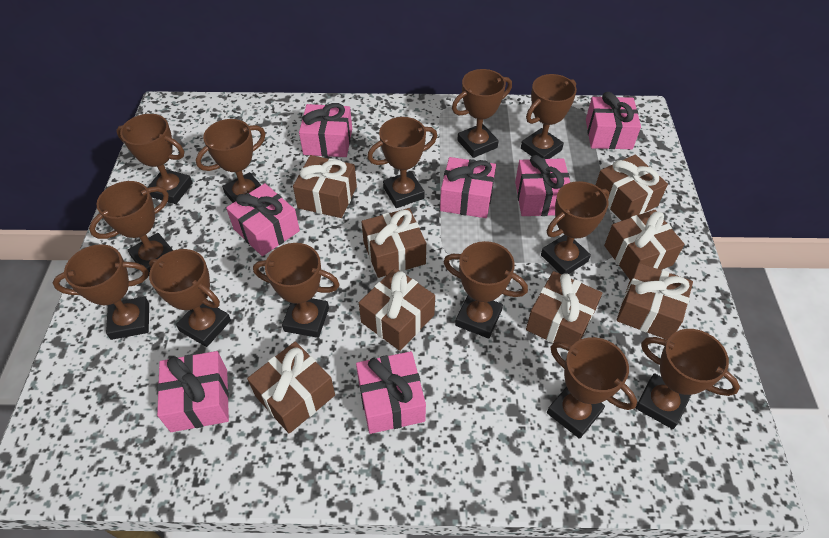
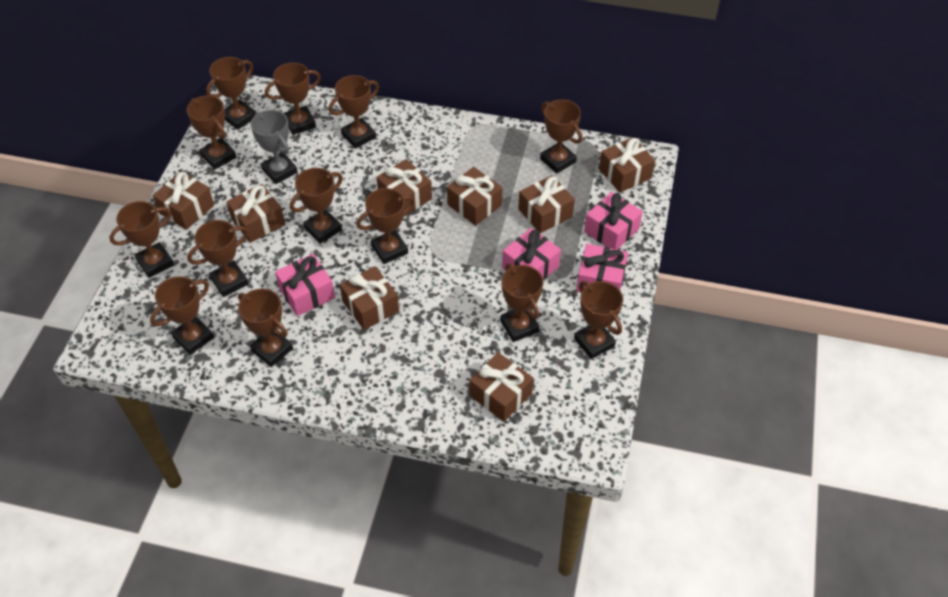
grey trophy: 0 -> 1
pink gift: 7 -> 4

